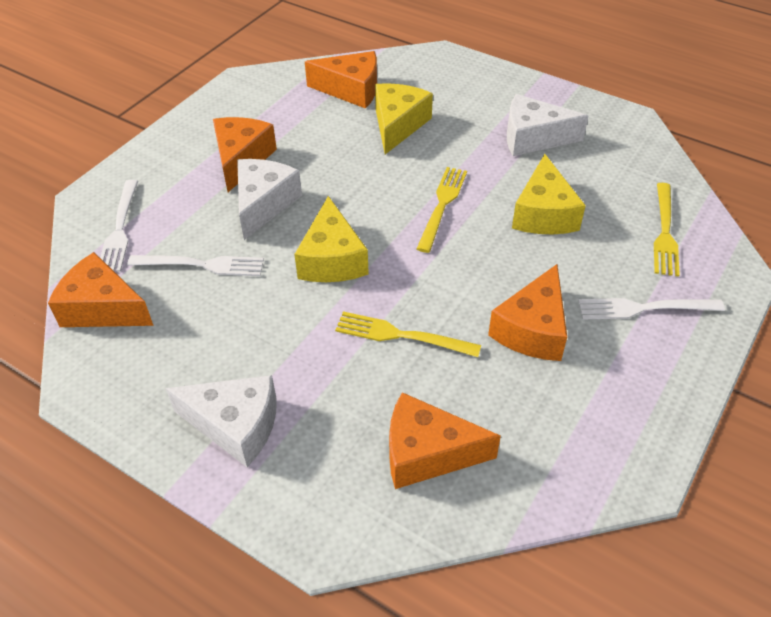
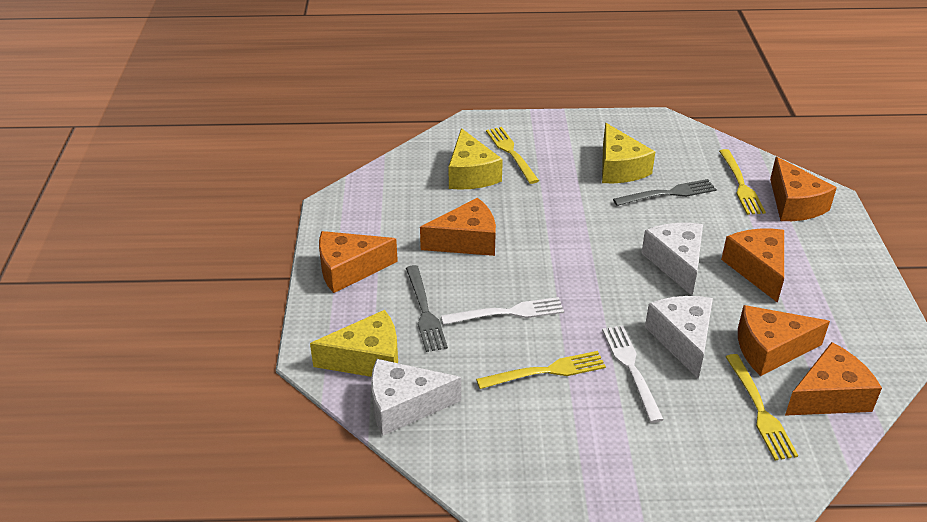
grey fork: 0 -> 2
orange cheese: 5 -> 6
white fork: 3 -> 2
yellow fork: 3 -> 4

